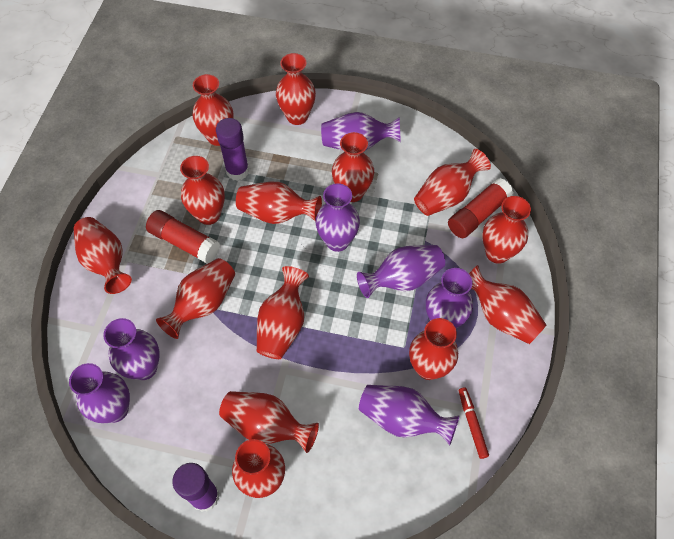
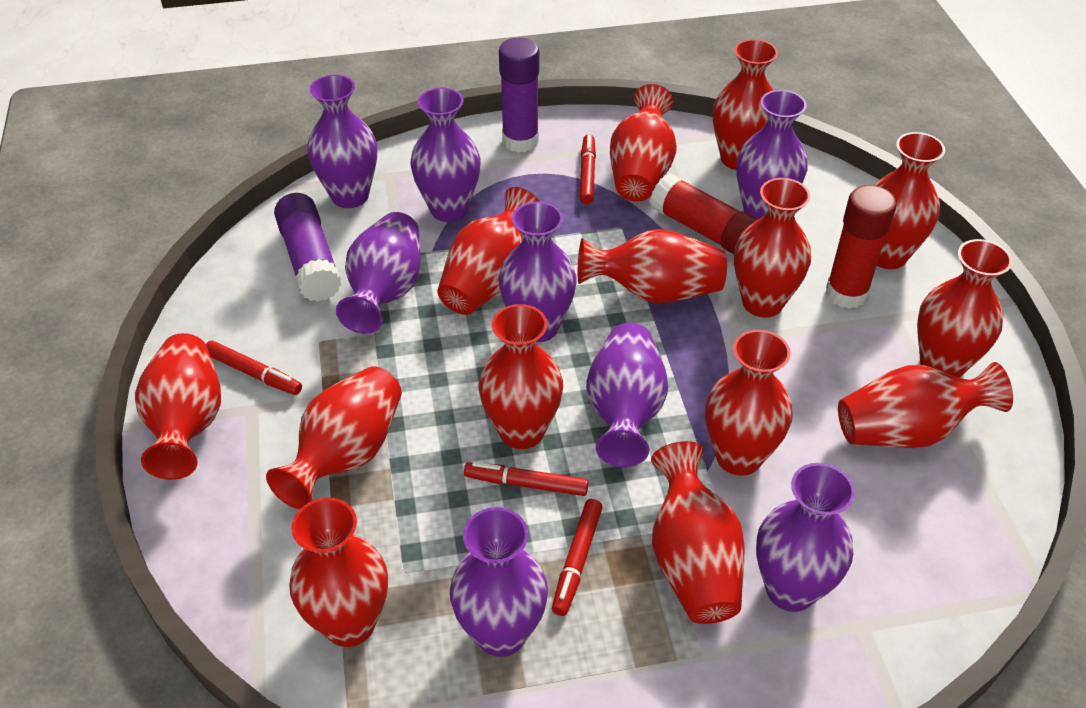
purple vase: 7 -> 8
red marker: 1 -> 4

